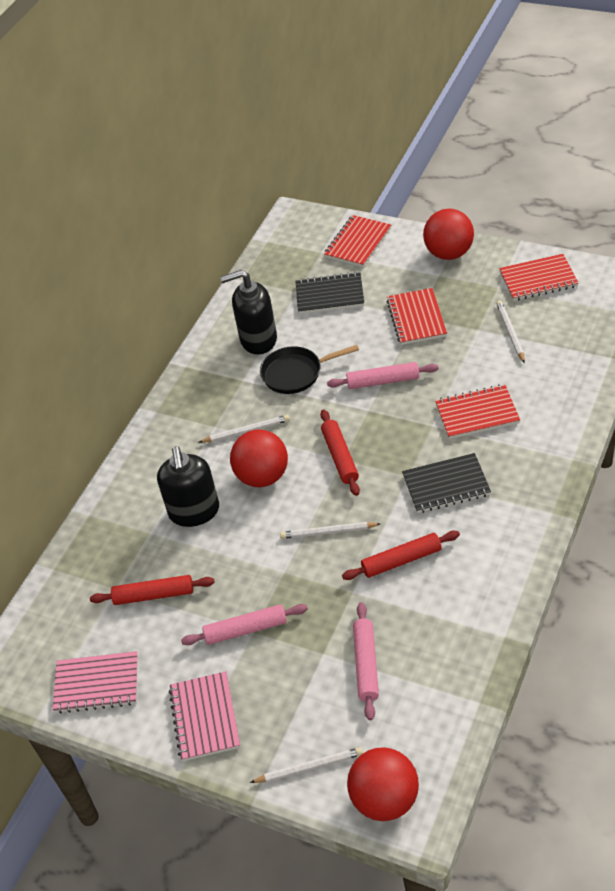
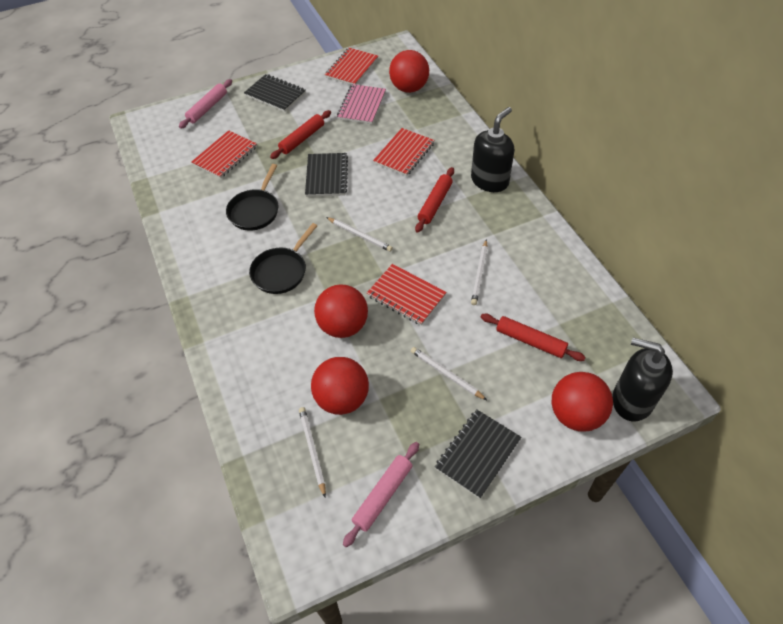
black notebook: 2 -> 3
black pan: 1 -> 2
pink notebook: 2 -> 1
pink rolling pin: 3 -> 2
red ball: 3 -> 4

